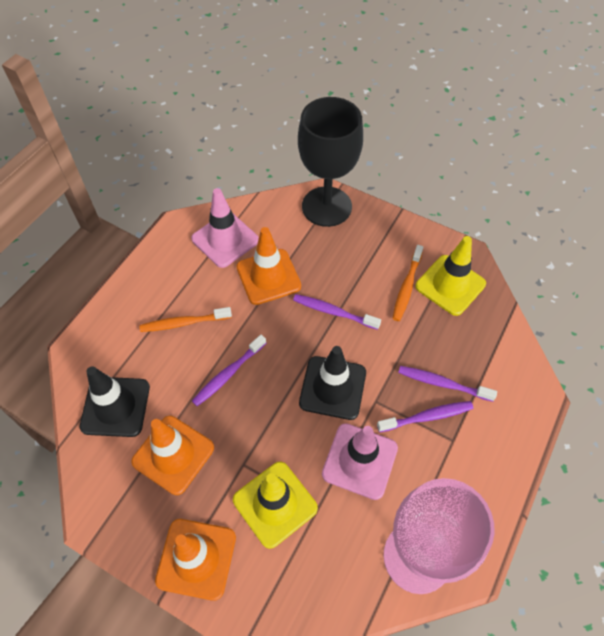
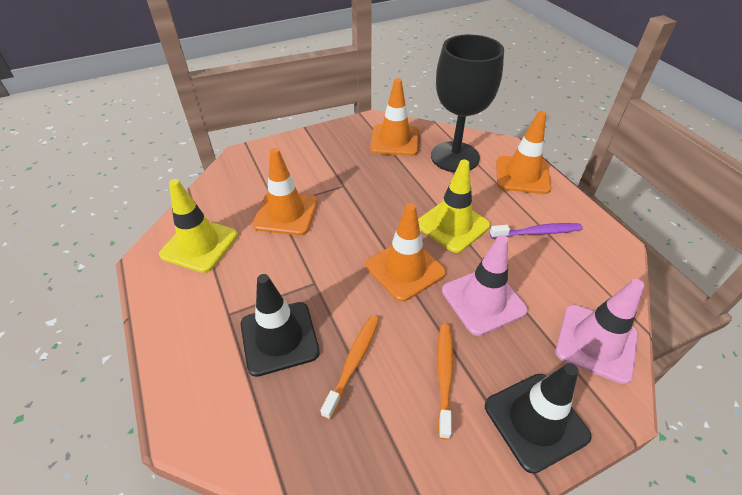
orange traffic cone: 3 -> 4
pink goblet: 1 -> 0
purple toothbrush: 4 -> 1

